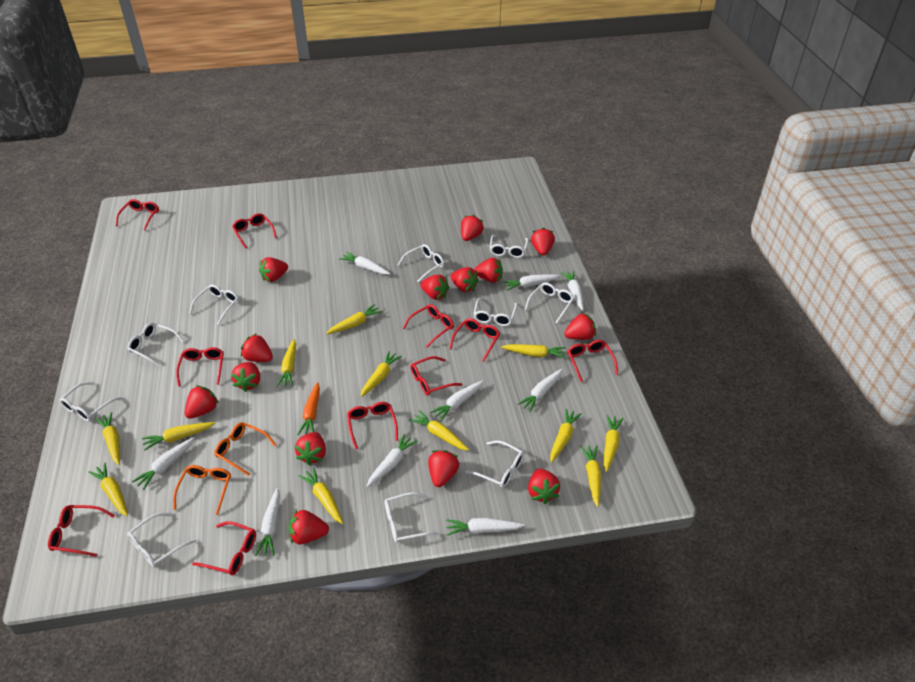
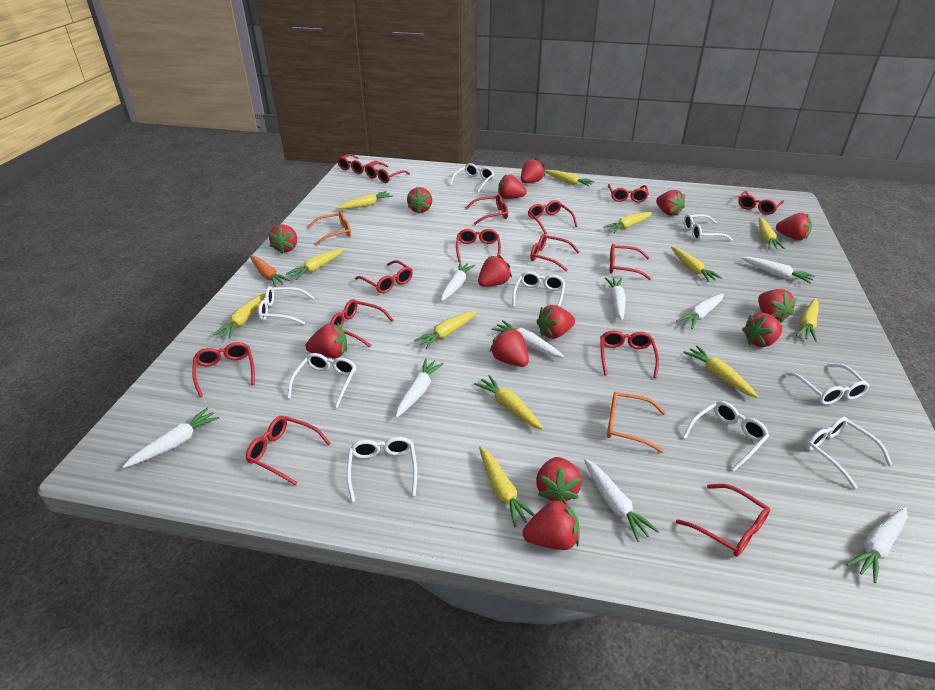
red glasses: 10 -> 15
white glasses: 10 -> 9

